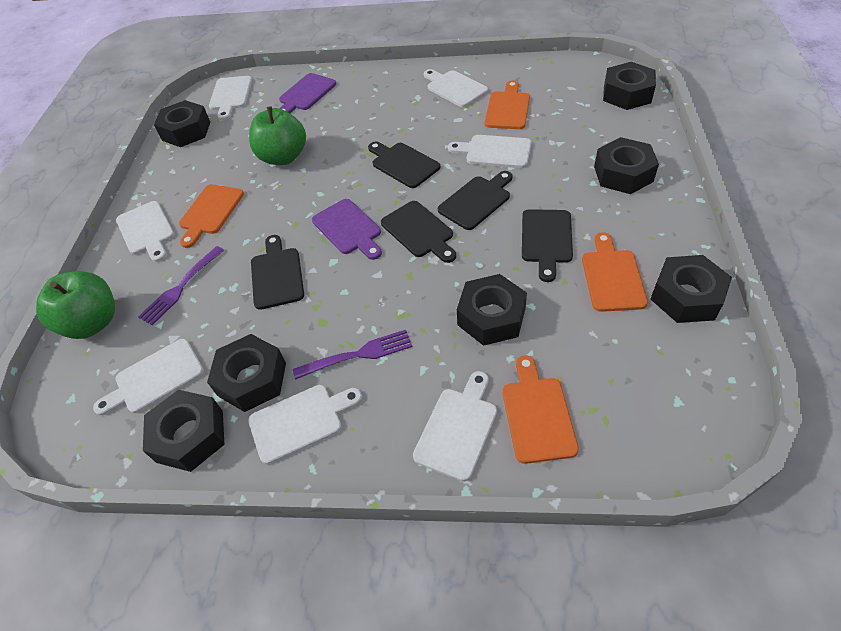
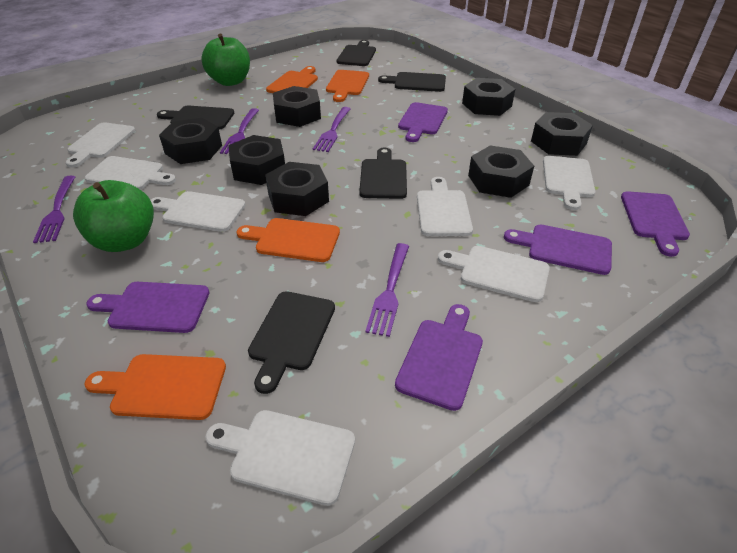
purple cutting board: 2 -> 5
purple fork: 2 -> 4

